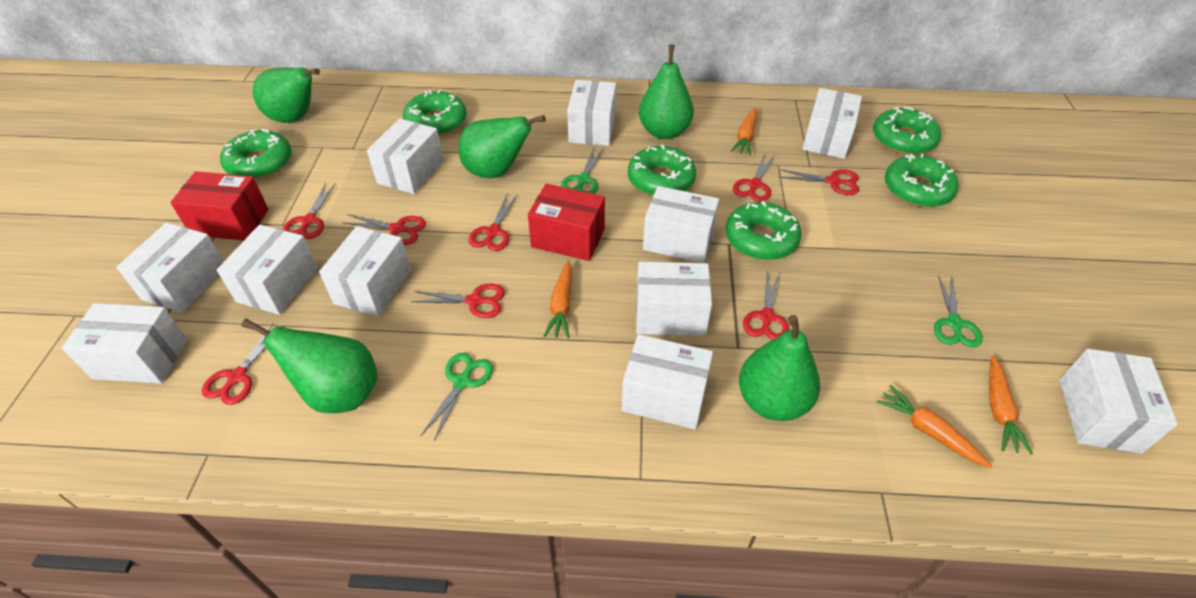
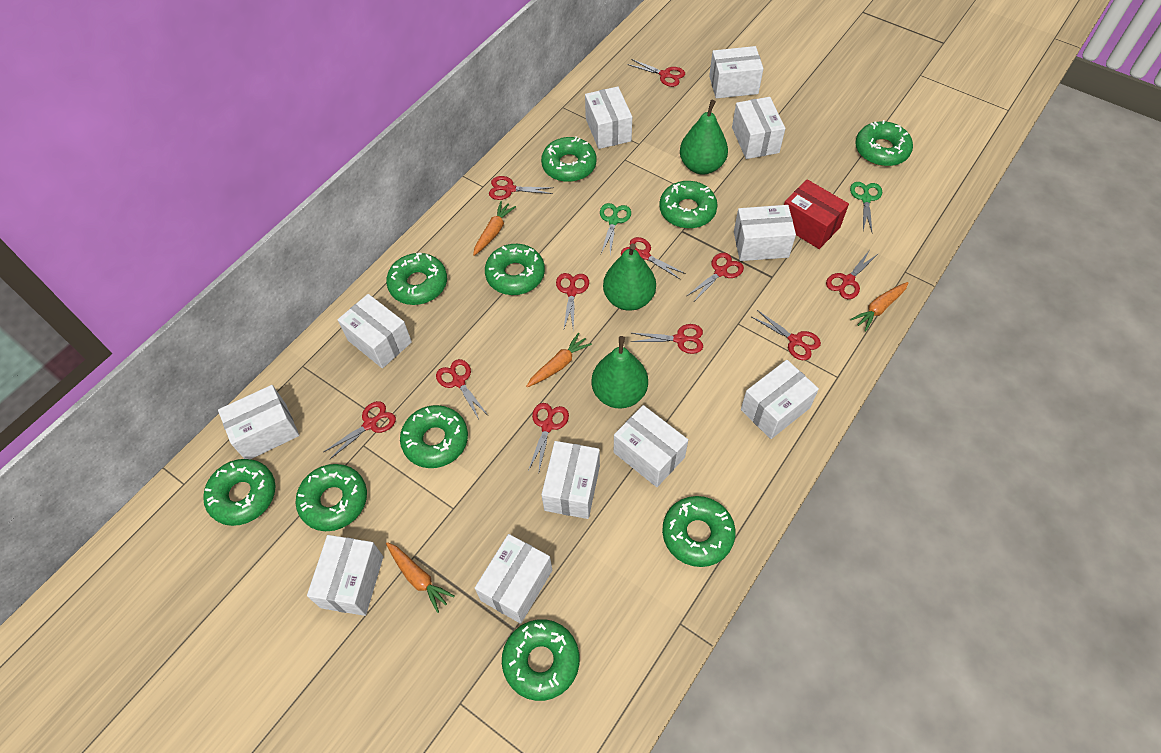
green donut: 6 -> 10
green pear: 5 -> 3
green scissors: 3 -> 2
red box: 2 -> 1
red scissors: 8 -> 11

